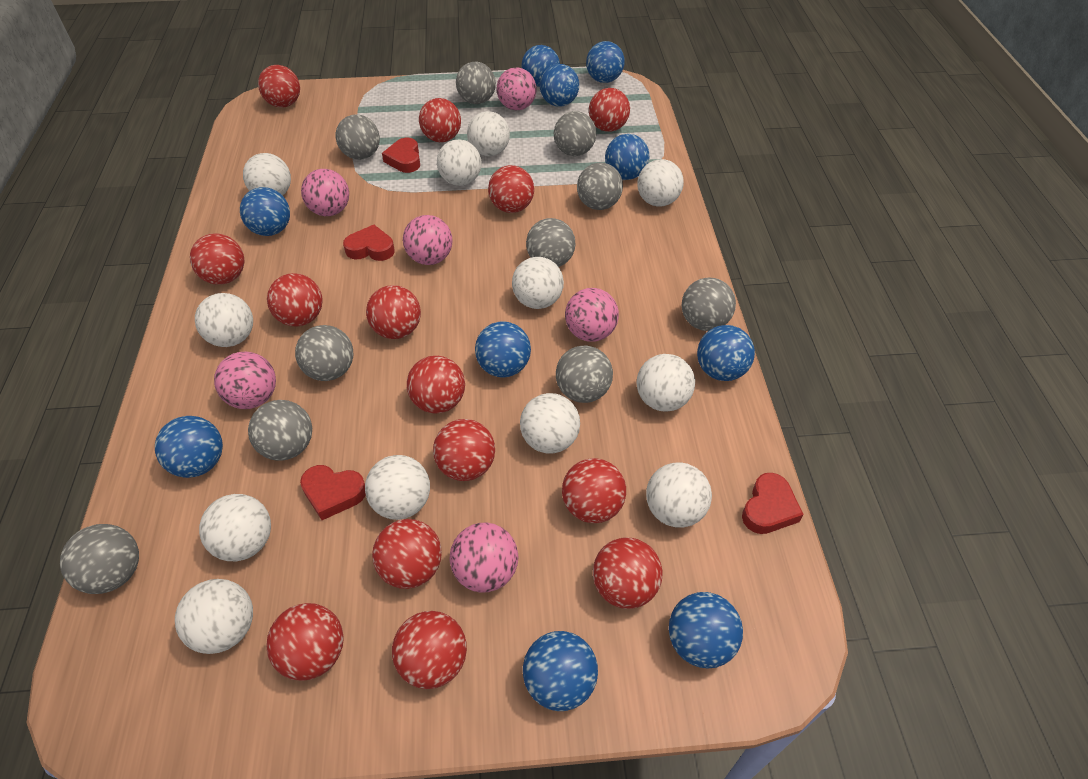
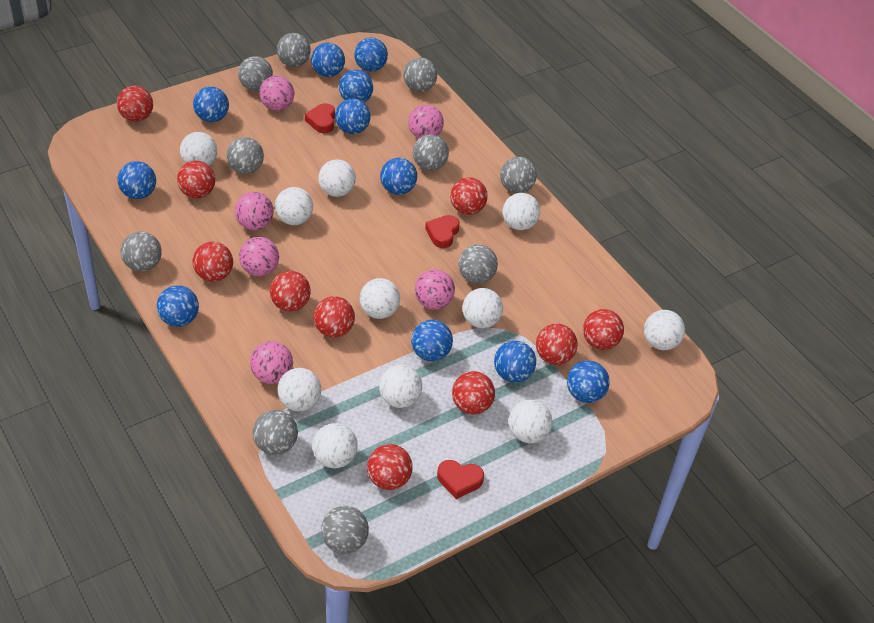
blue ball: 10 -> 11
red ball: 14 -> 10
red heart: 4 -> 3
white ball: 12 -> 11

